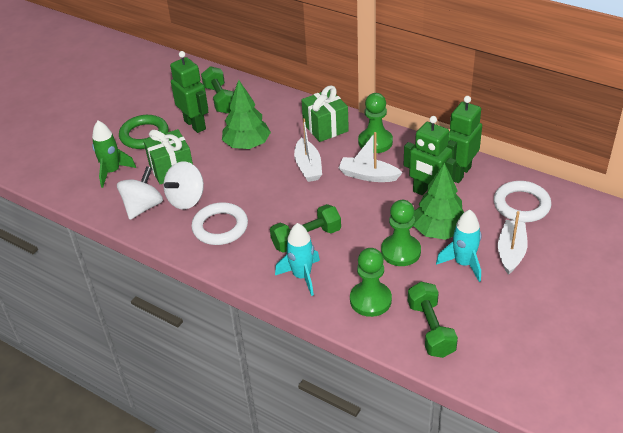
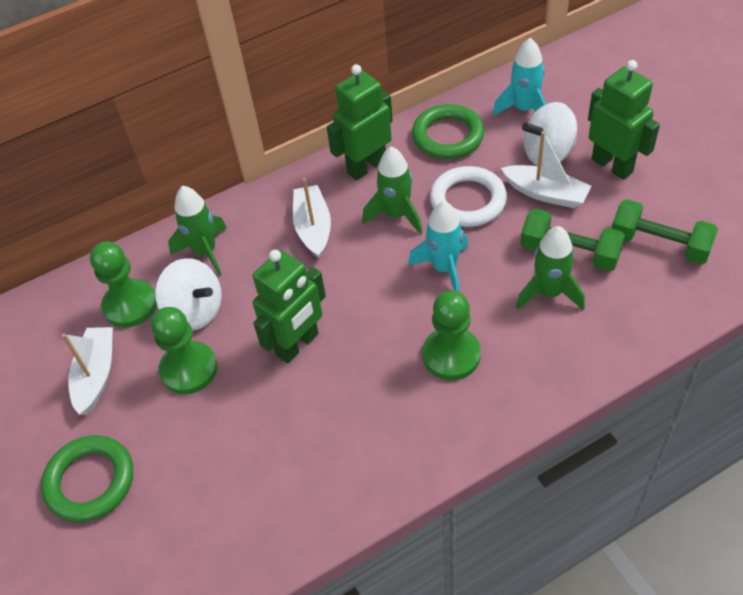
green dumbbell: 3 -> 2
green gift: 2 -> 0
green ring: 1 -> 2
green rocket: 1 -> 3
green tree: 2 -> 0
white ring: 2 -> 1

